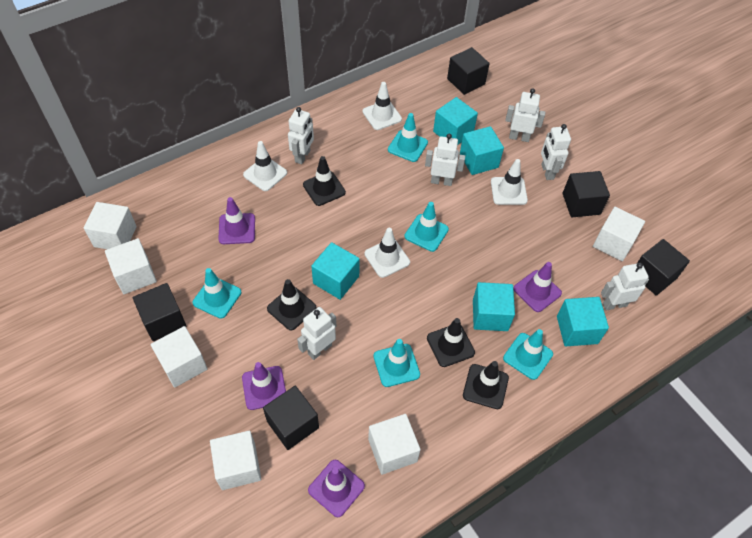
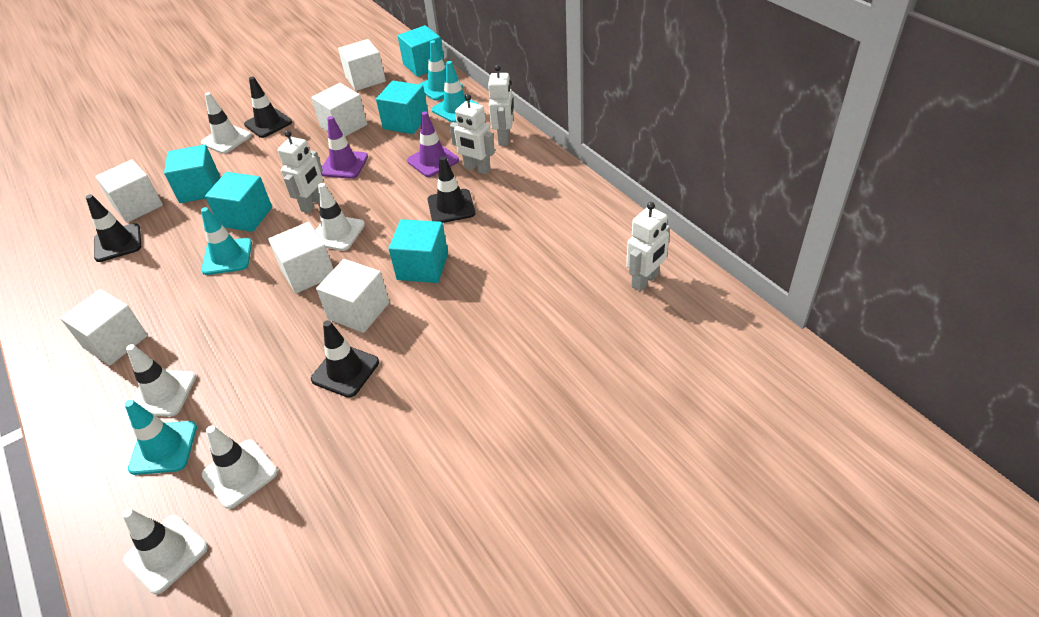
black cube: 5 -> 0
purple traffic cone: 4 -> 2
turquoise traffic cone: 5 -> 4
white robot: 6 -> 4
white traffic cone: 4 -> 5

